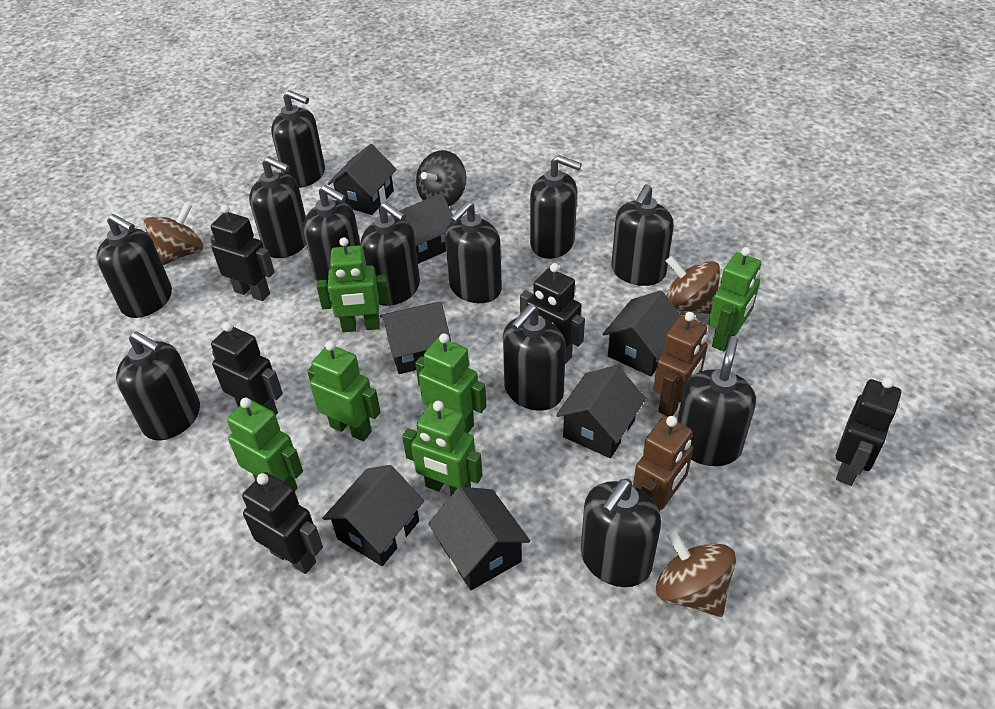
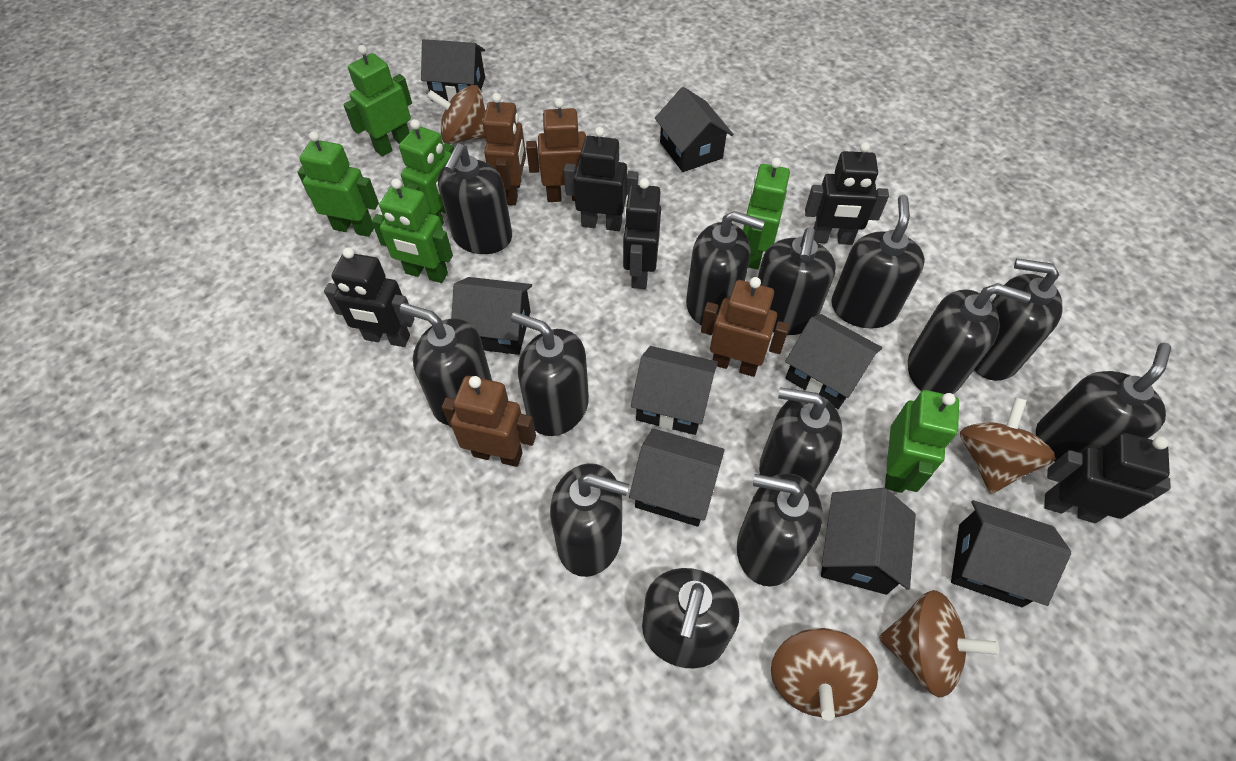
black house: 7 -> 8
black soap dispenser: 12 -> 13
black spinning top: 1 -> 0
brown robot: 2 -> 4
brown spinning top: 3 -> 4

